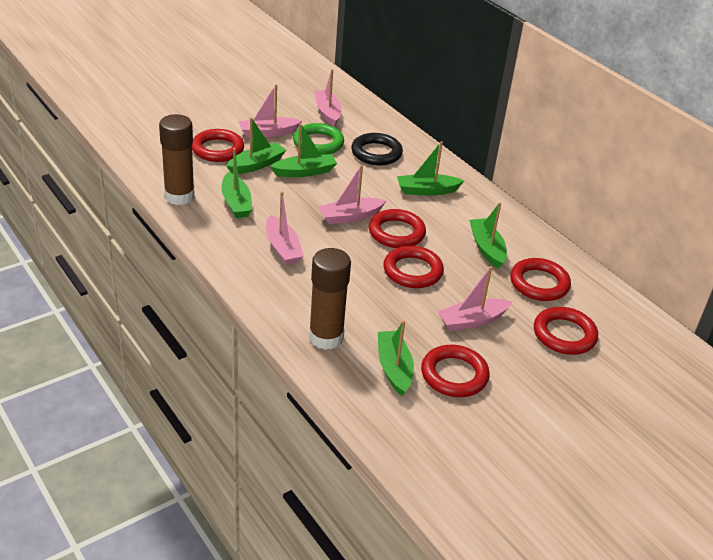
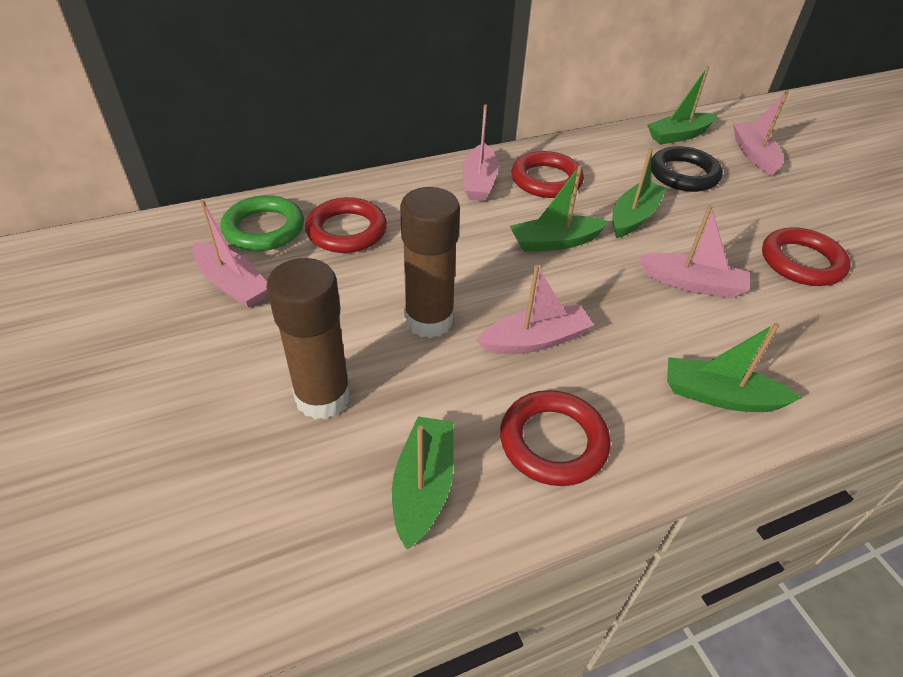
green boat: 6 -> 5
red ring: 6 -> 4

